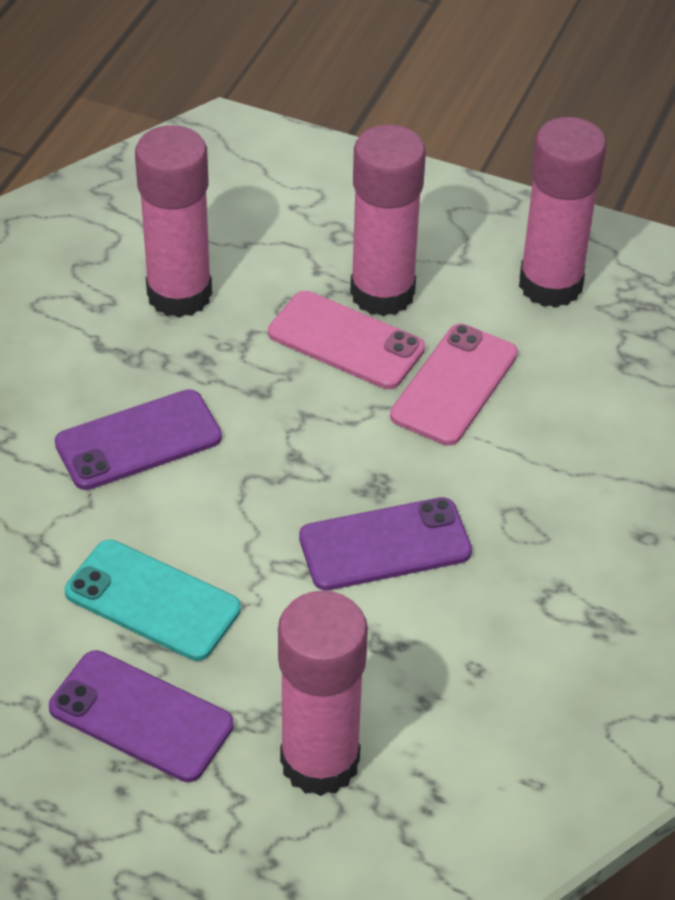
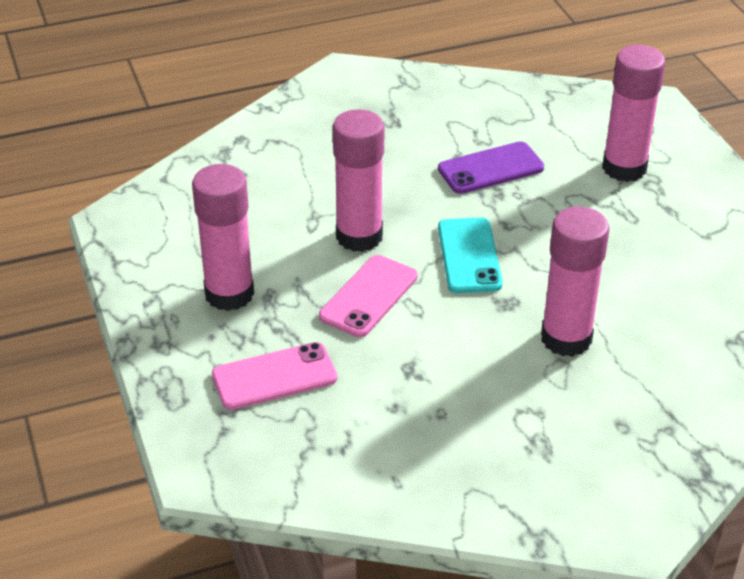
purple phone: 3 -> 1

